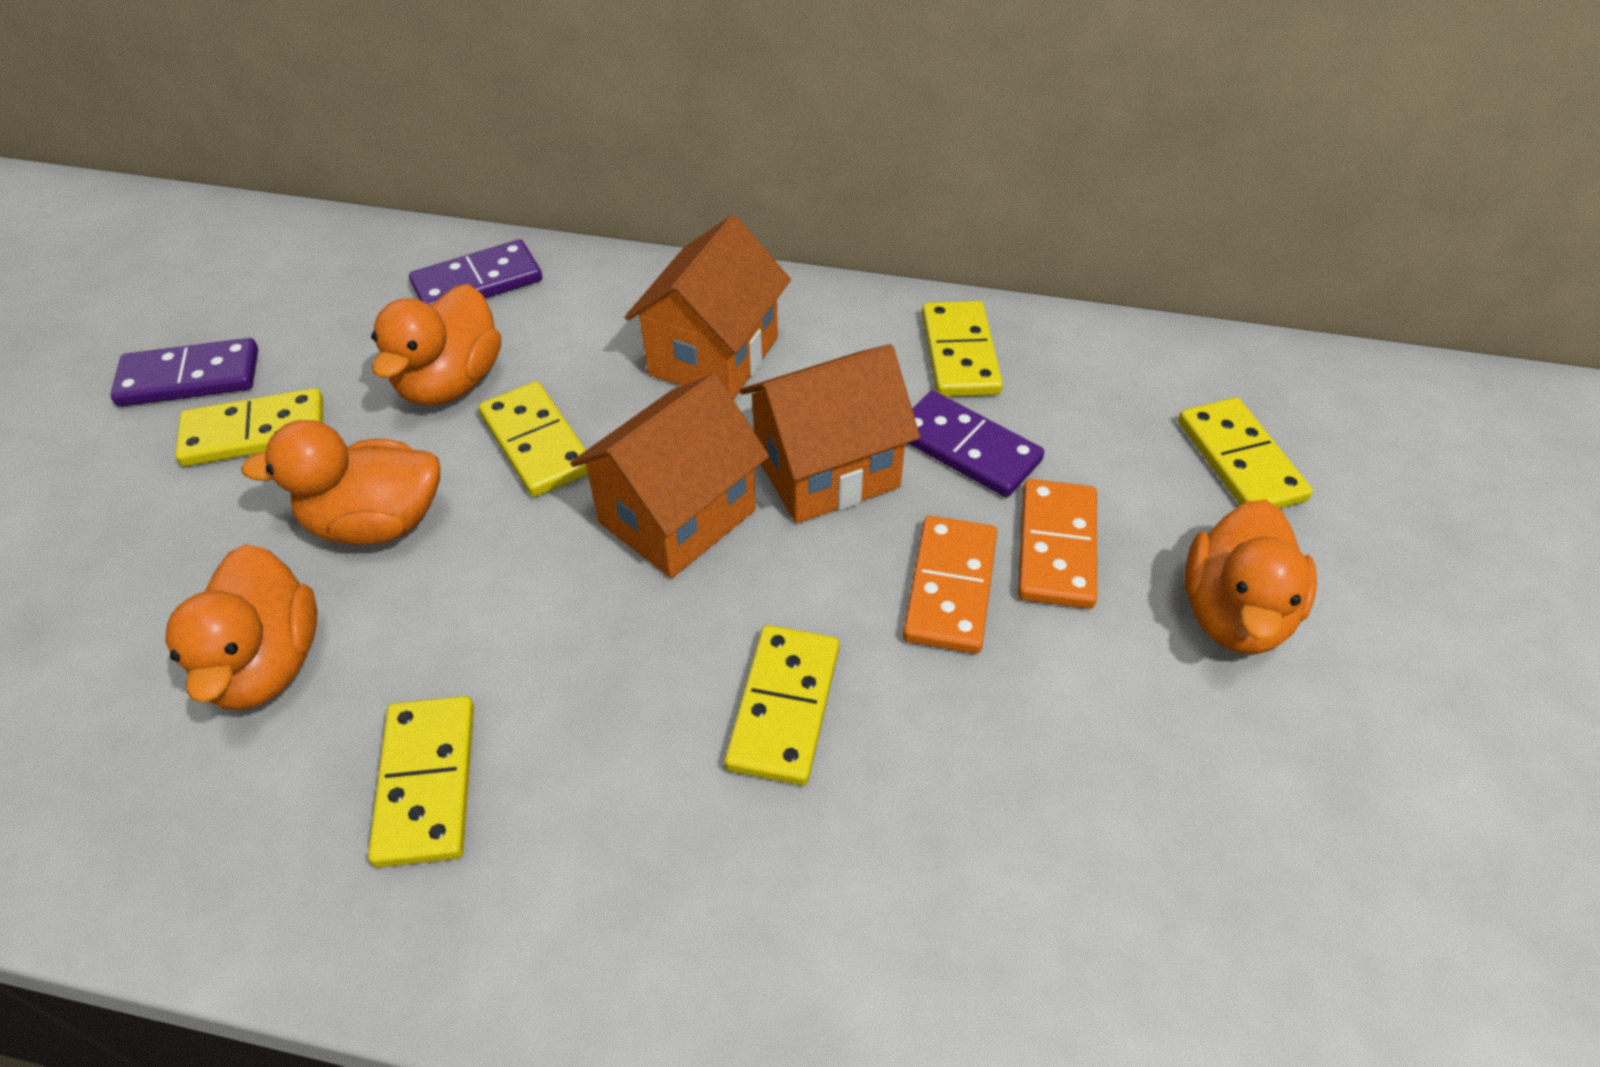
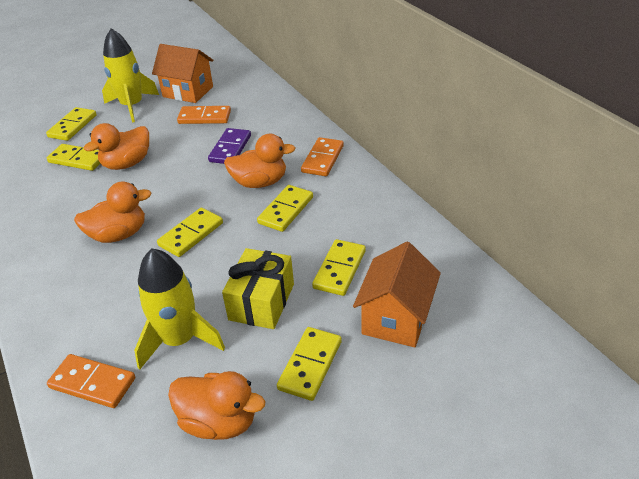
orange domino: 2 -> 3
orange house: 3 -> 2
purple domino: 3 -> 1
yellow gift: 0 -> 1
yellow rocket: 0 -> 2

